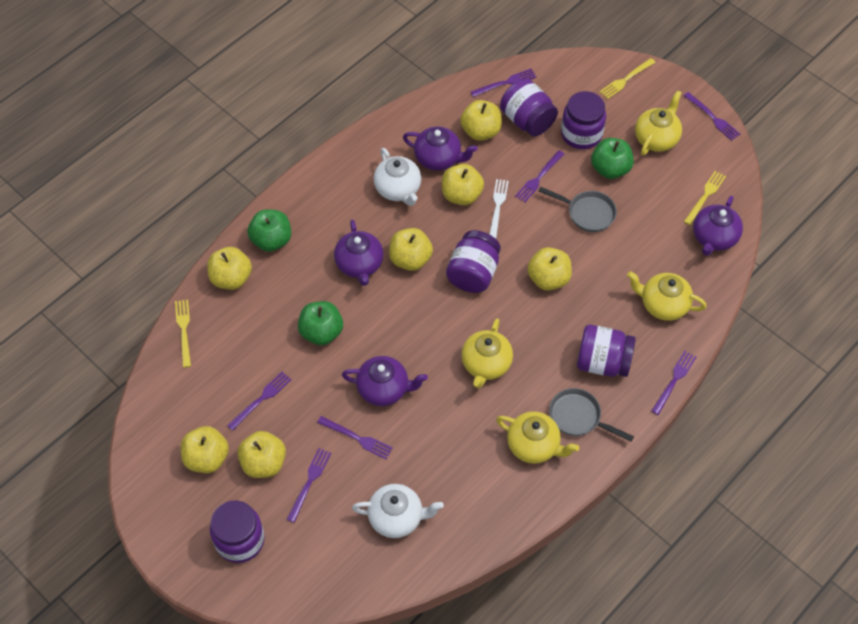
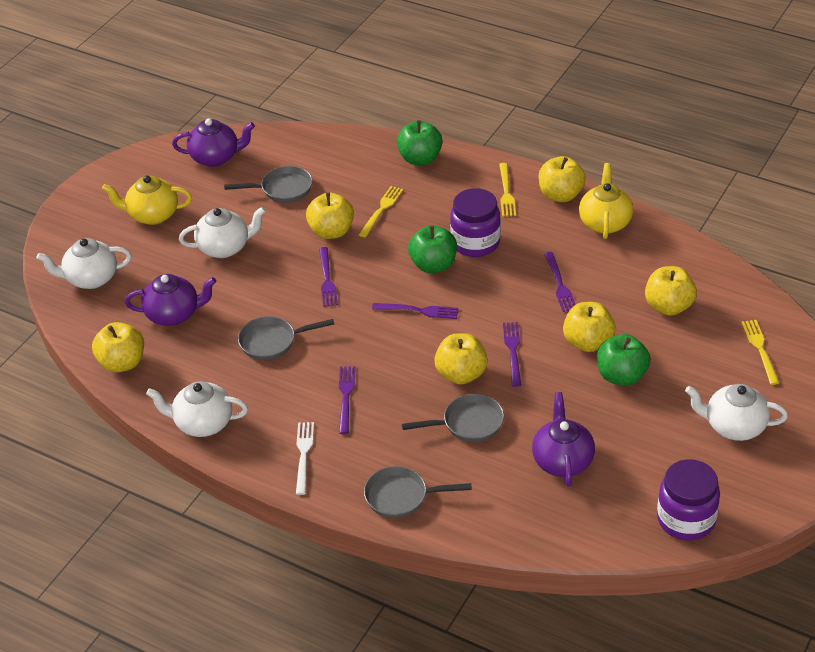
grey pan: 2 -> 4
purple fork: 7 -> 5
purple jar: 5 -> 2
purple teapot: 4 -> 3
white teapot: 2 -> 4
yellow apple: 7 -> 6
yellow teapot: 4 -> 2

